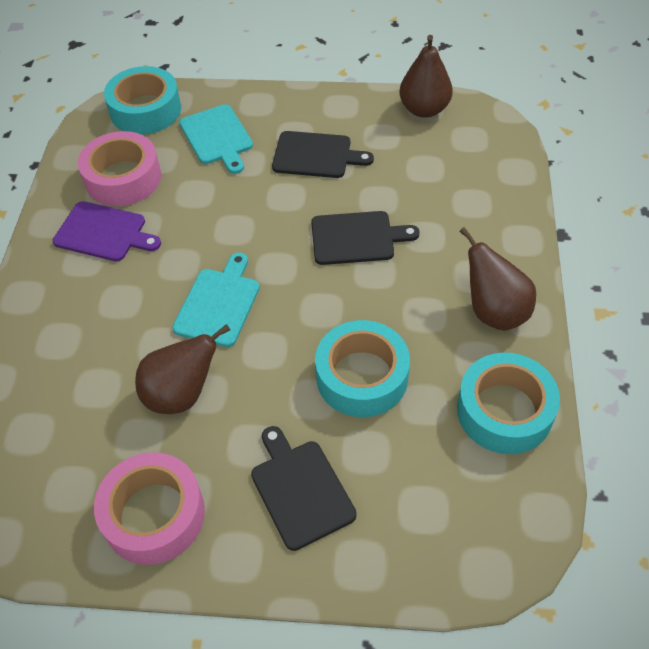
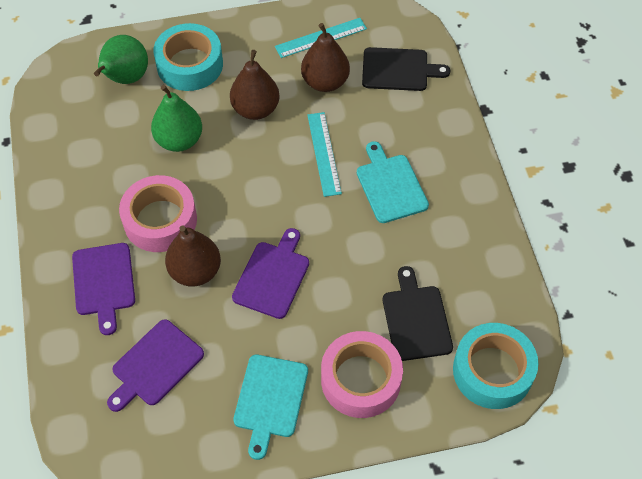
black cutting board: 3 -> 2
green pear: 0 -> 2
purple cutting board: 1 -> 3
turquoise ruler: 0 -> 2
turquoise tape: 3 -> 2

